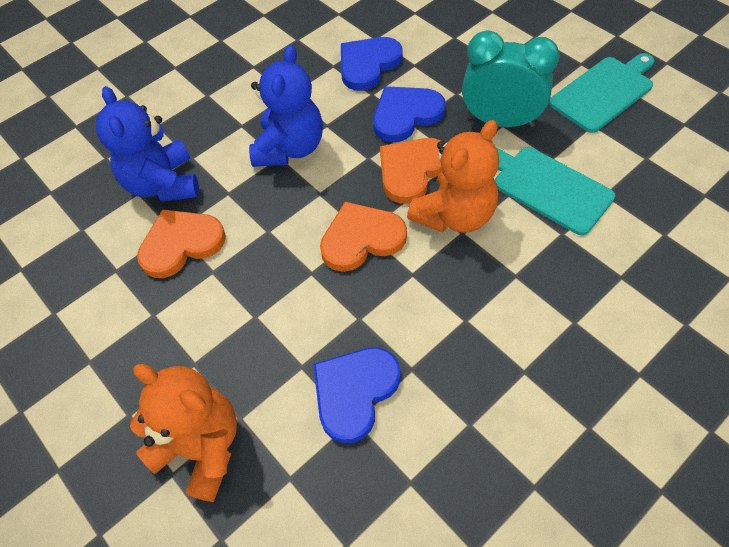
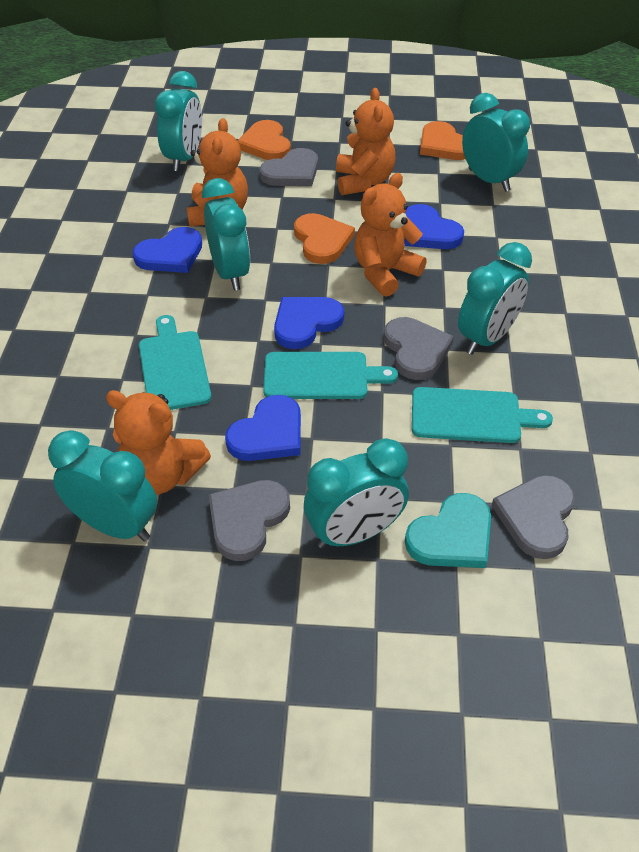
blue heart: 3 -> 4
blue teddy bear: 2 -> 0
grey heart: 0 -> 4
orange teddy bear: 2 -> 4
turquoise clock: 1 -> 6
turquoise cutting board: 2 -> 3
turquoise heart: 0 -> 1

